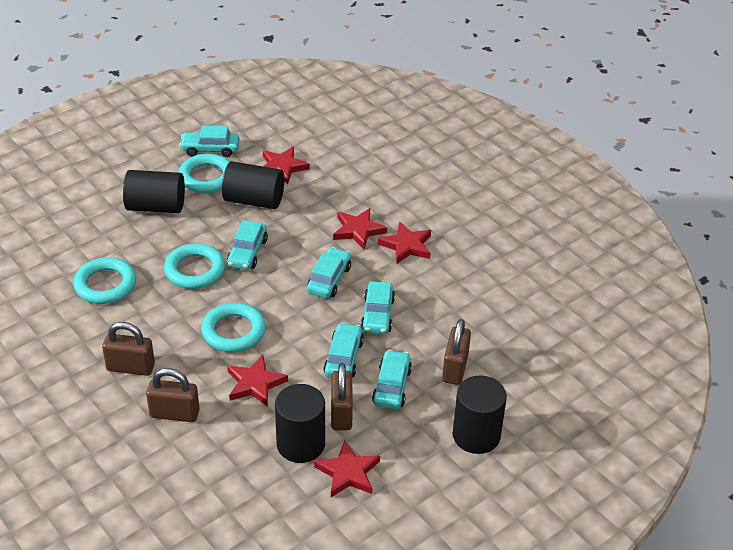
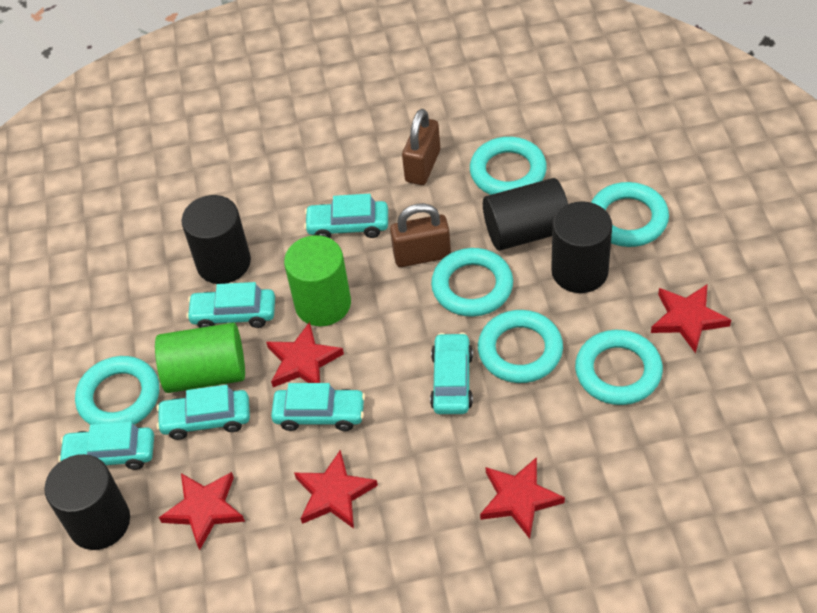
brown padlock: 4 -> 2
green cylinder: 0 -> 2
turquoise ring: 4 -> 6

